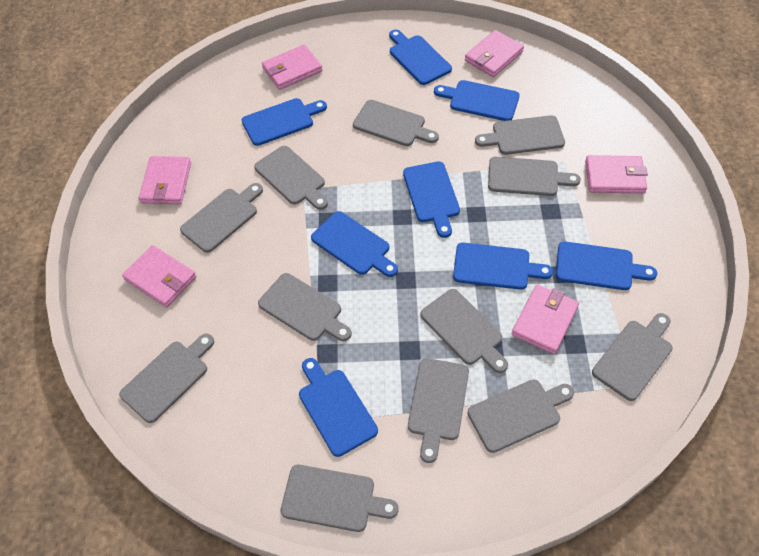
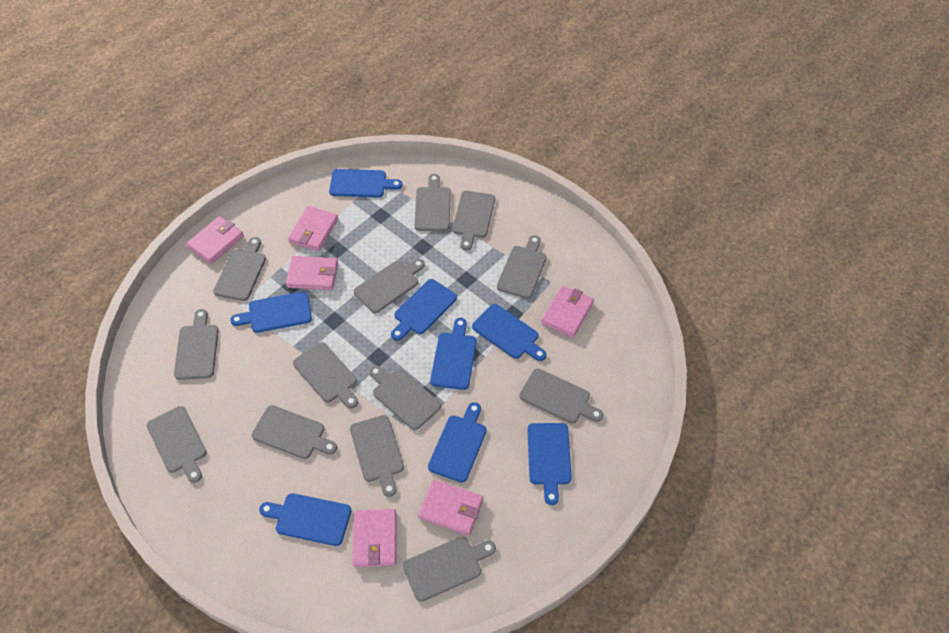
grey cutting board: 12 -> 13

